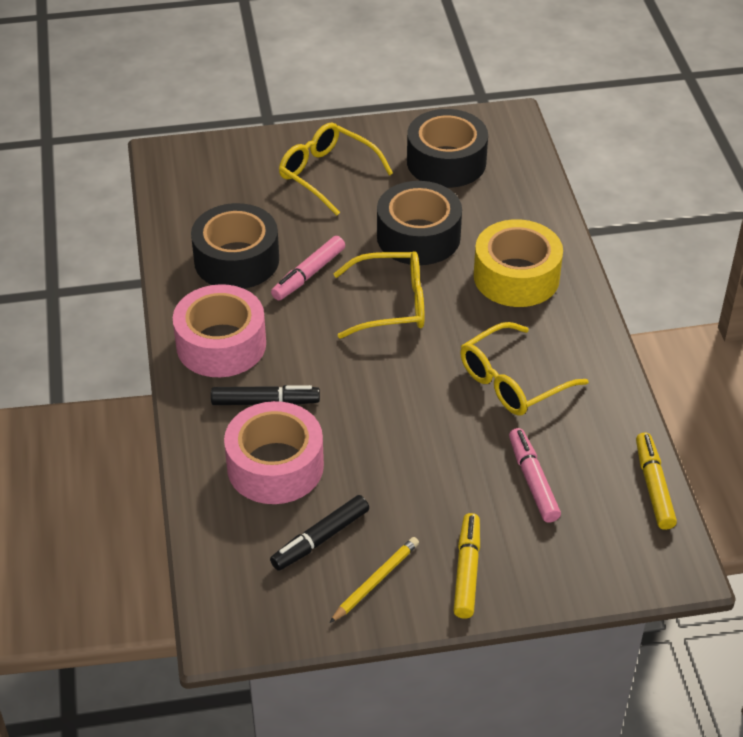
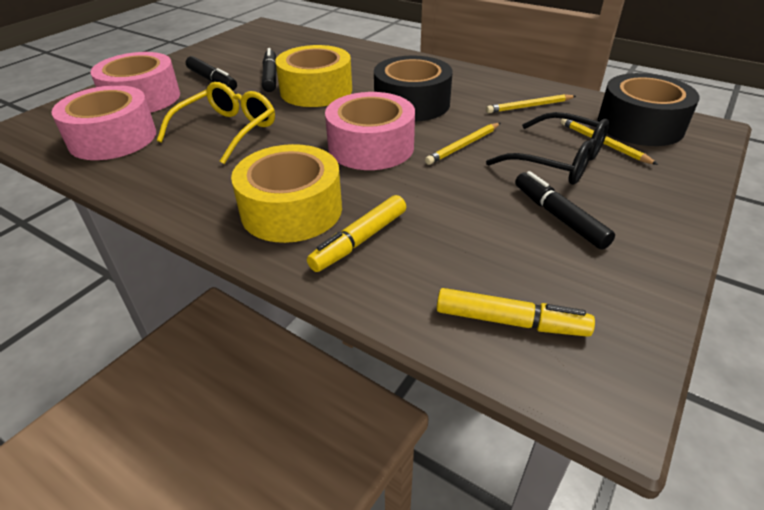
black glasses: 0 -> 1
black marker: 2 -> 3
black tape: 3 -> 2
pink marker: 2 -> 0
pink tape: 2 -> 3
yellow glasses: 3 -> 1
yellow pencil: 1 -> 3
yellow tape: 1 -> 2

